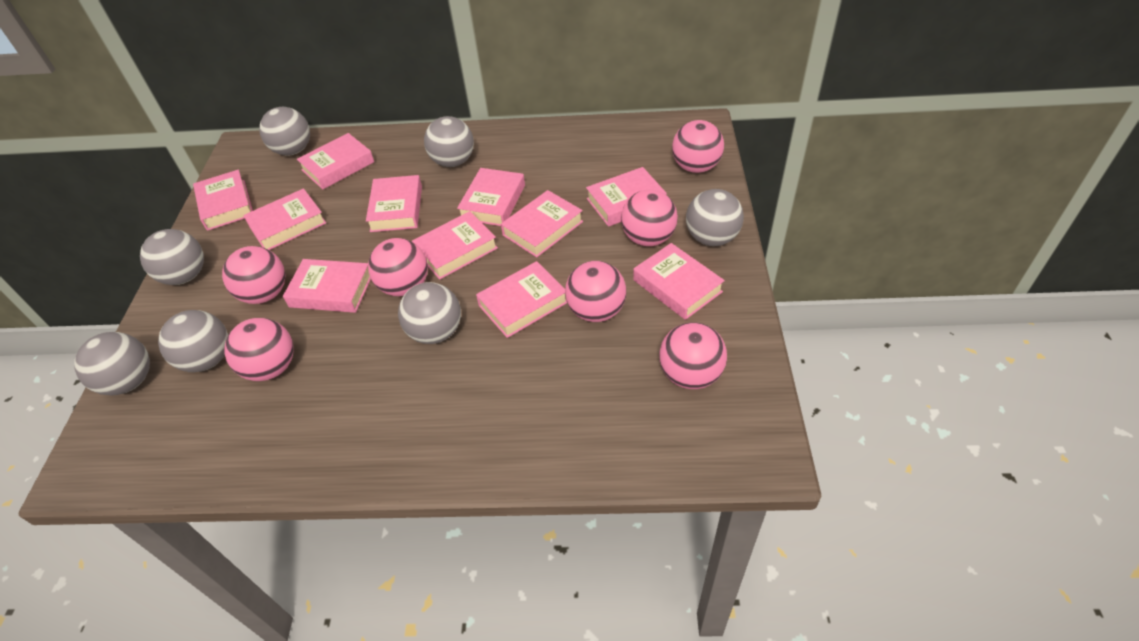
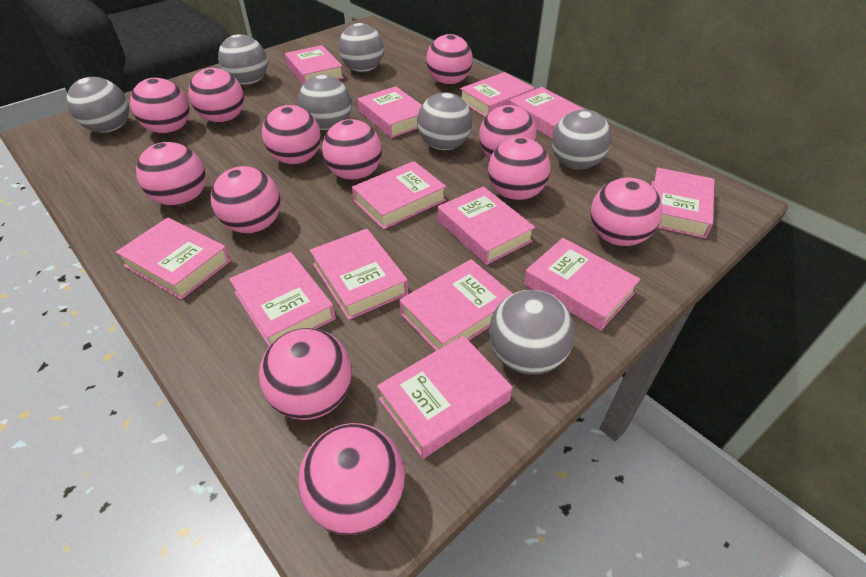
pink ball: 7 -> 12
pink book: 11 -> 13

